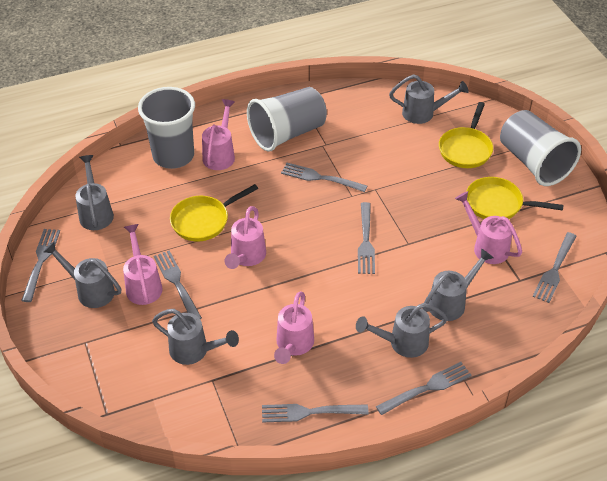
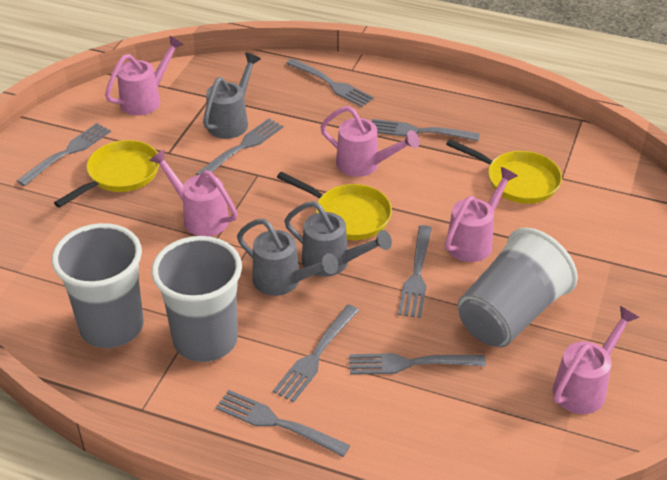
grey fork: 7 -> 8
grey watering can: 6 -> 3

